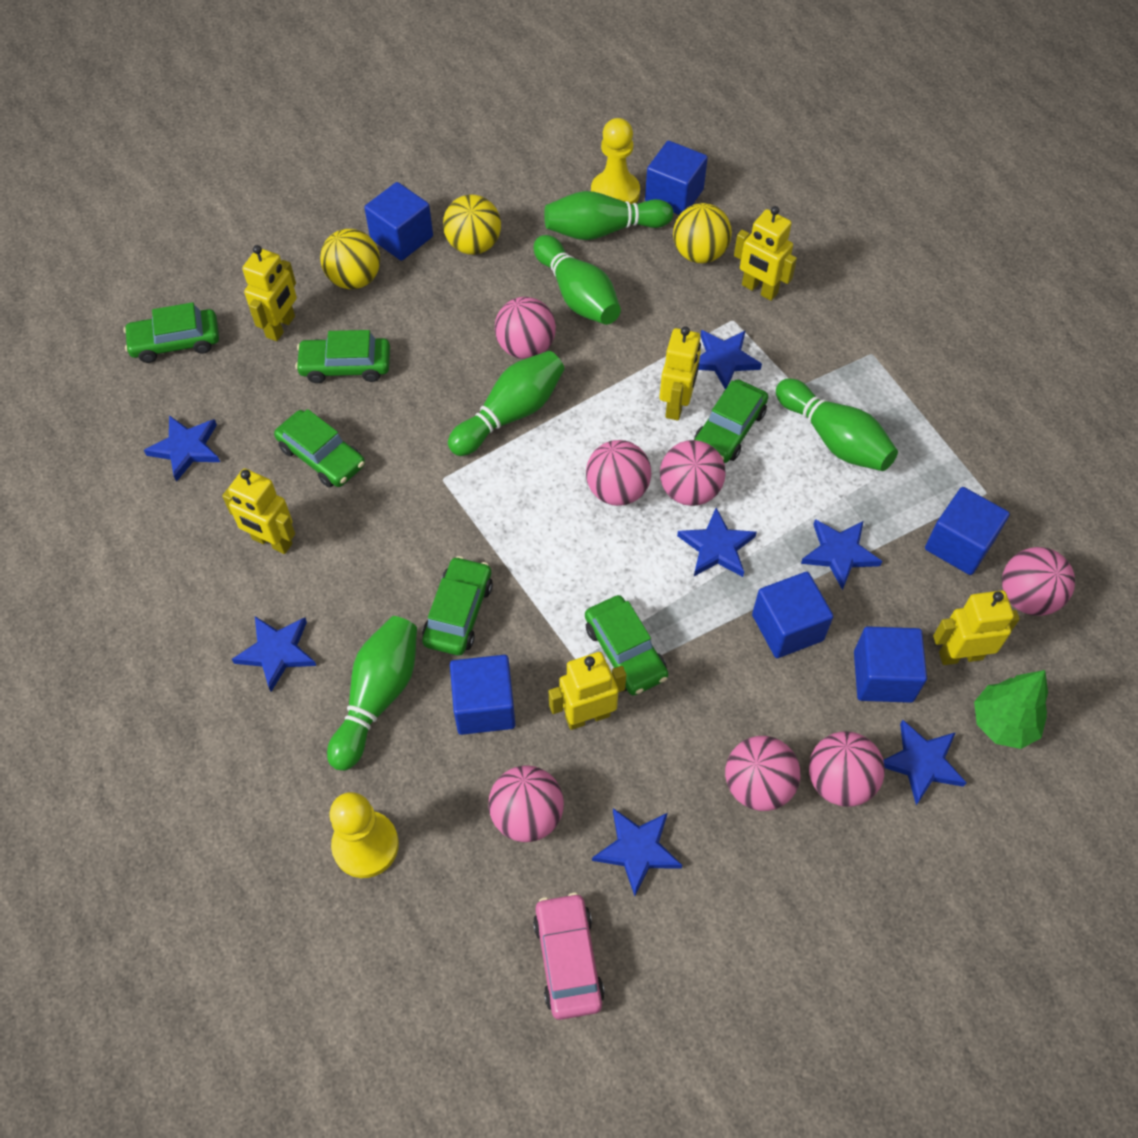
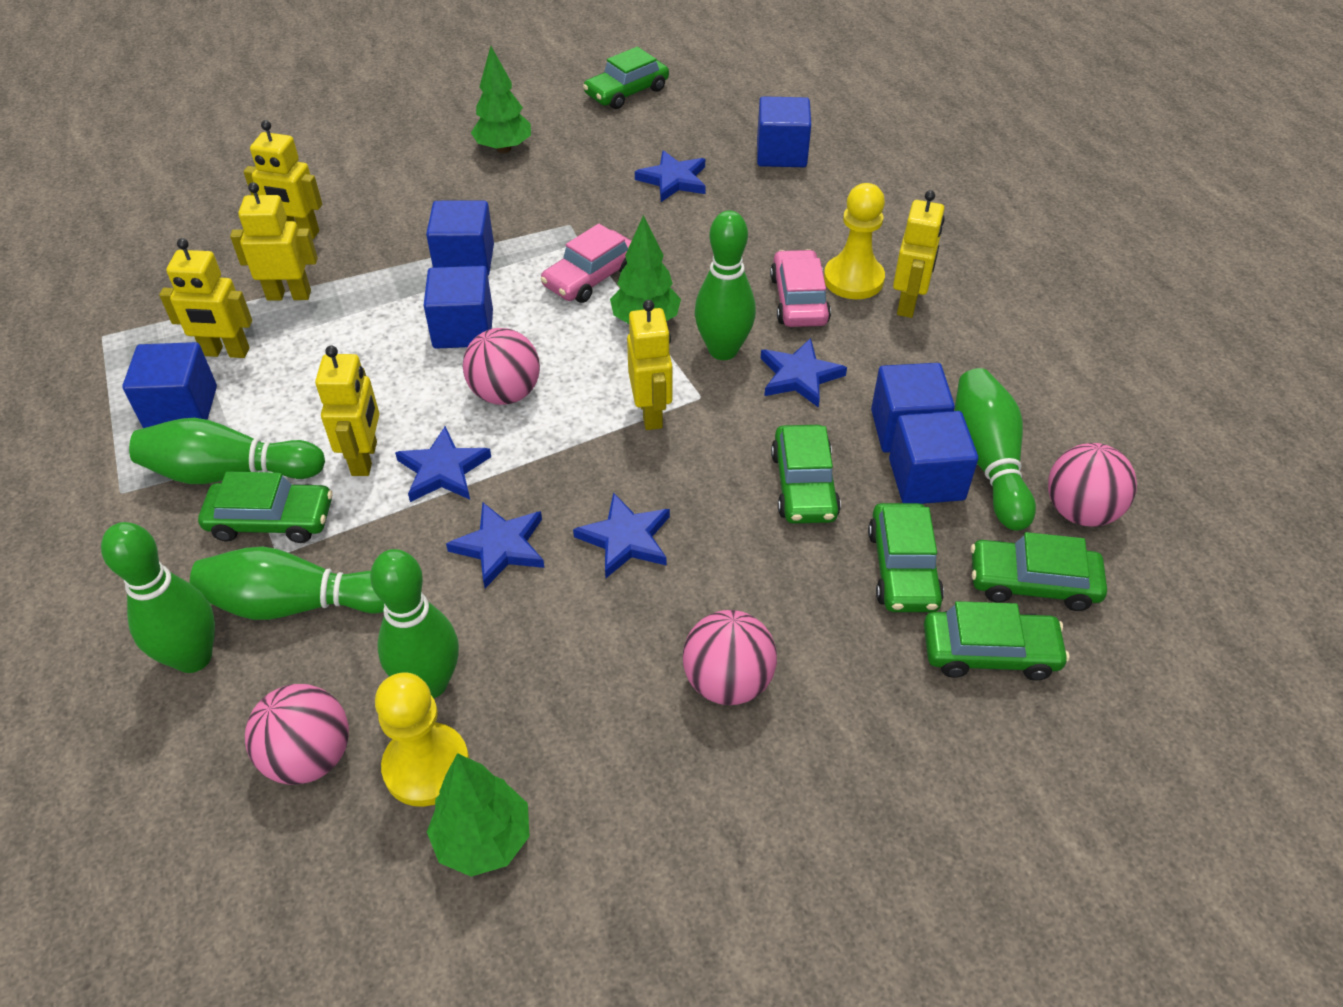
blue star: 7 -> 5
green bowling pin: 5 -> 6
green tree: 1 -> 3
pink ball: 7 -> 4
pink car: 1 -> 2
yellow ball: 3 -> 0

